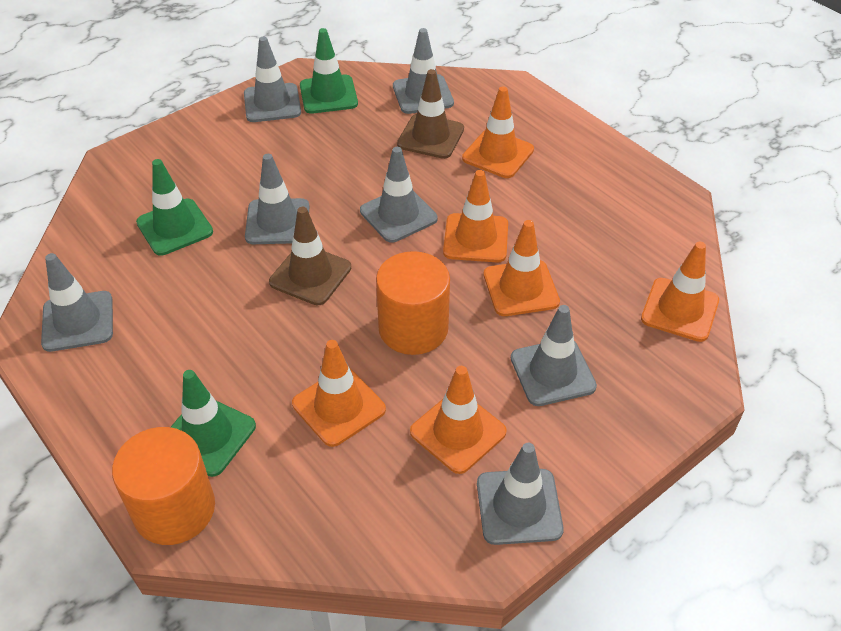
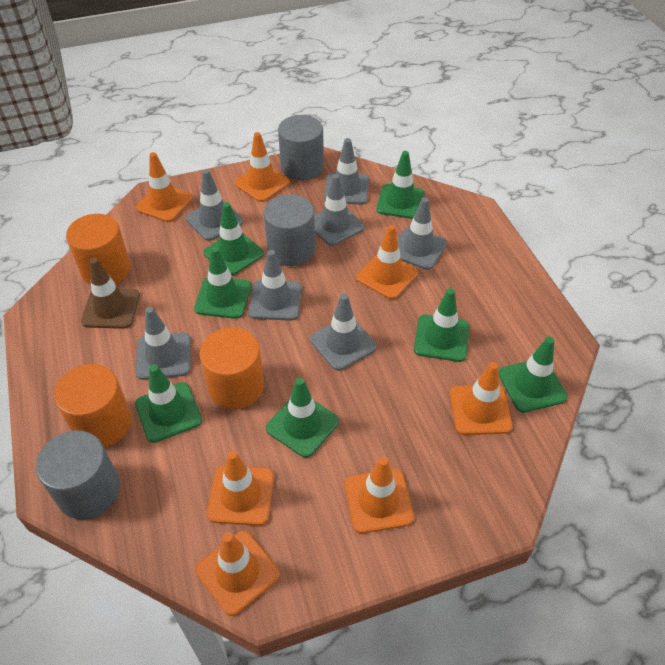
brown traffic cone: 2 -> 1
green traffic cone: 3 -> 7
grey cylinder: 0 -> 3
orange cylinder: 2 -> 3
orange traffic cone: 6 -> 7

